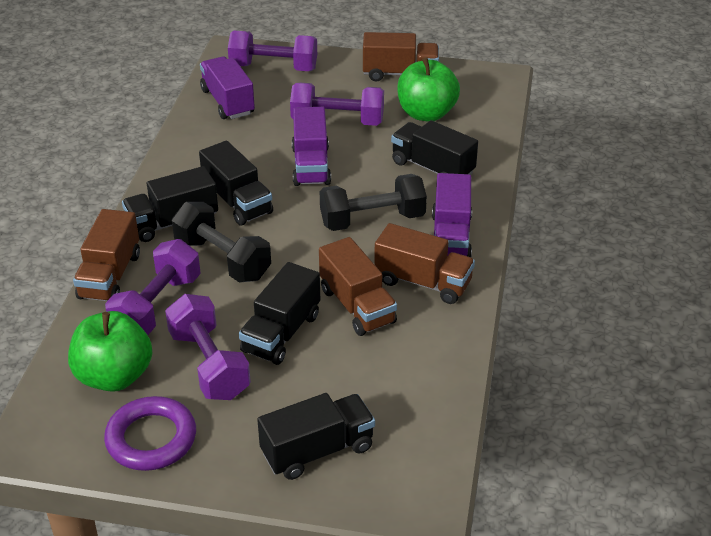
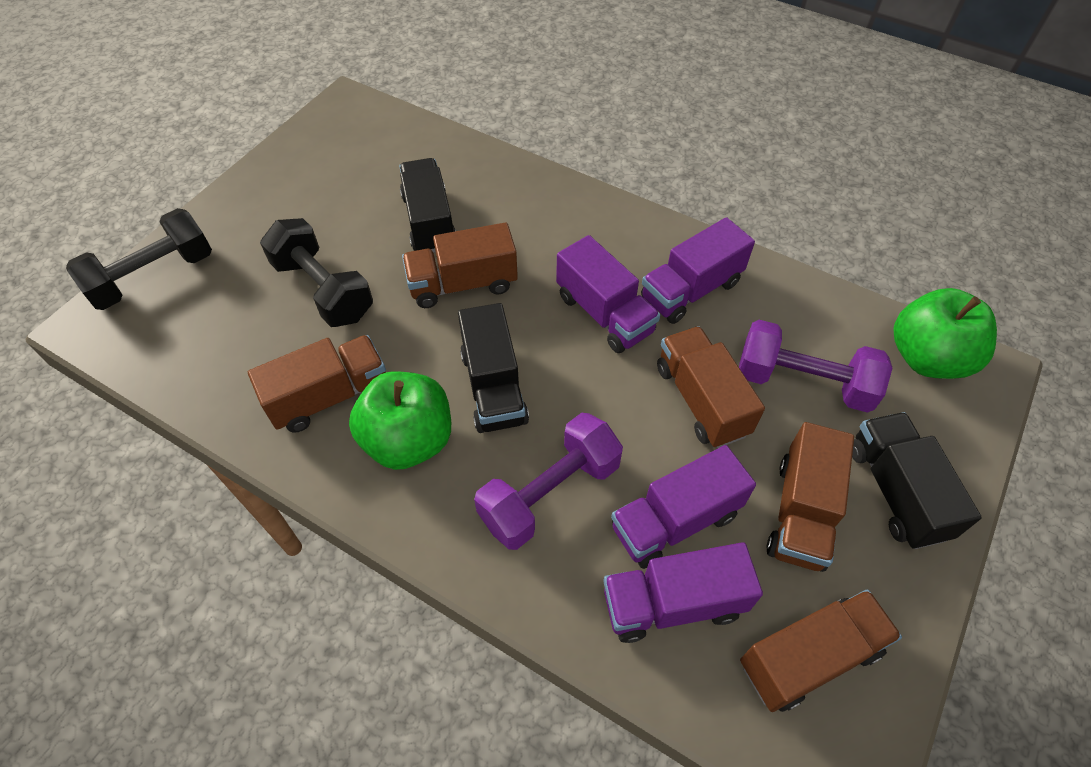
black truck: 5 -> 3
brown truck: 4 -> 5
purple dumbbell: 4 -> 2
purple ring: 1 -> 0
purple truck: 3 -> 4

